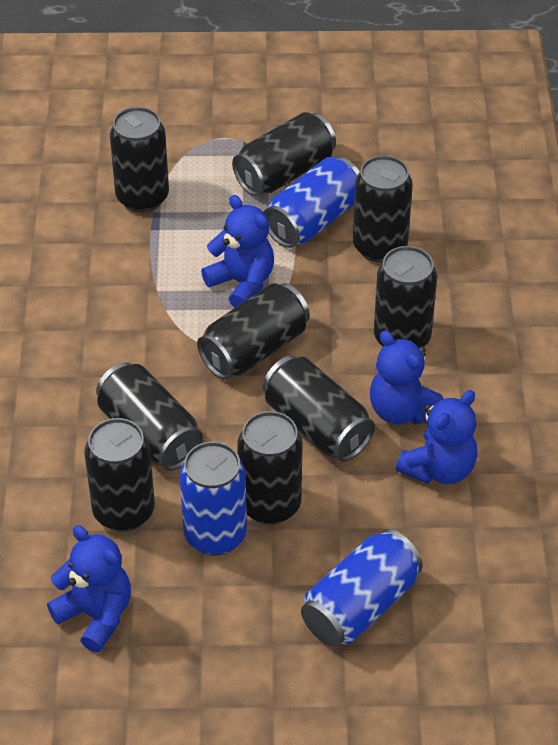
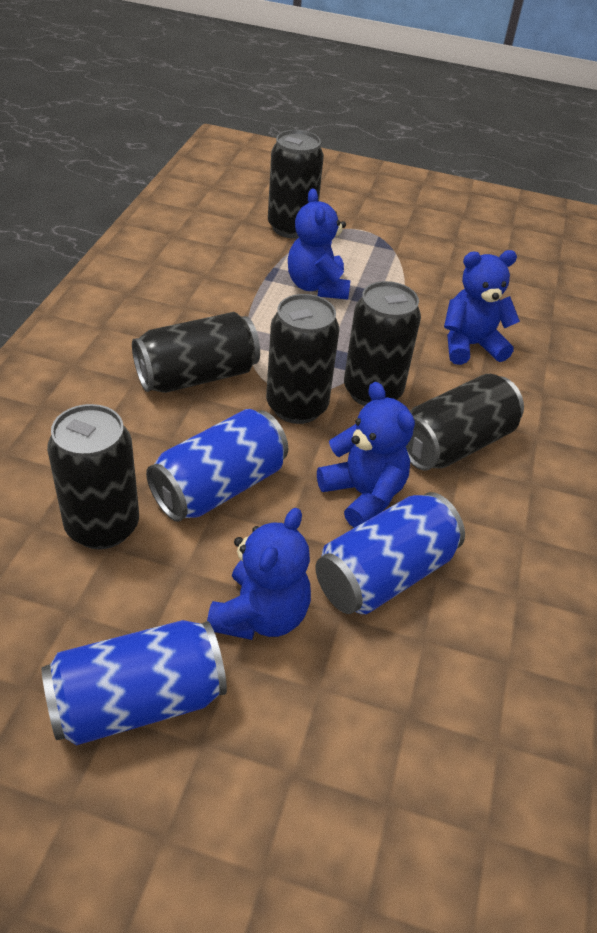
black can: 9 -> 6

